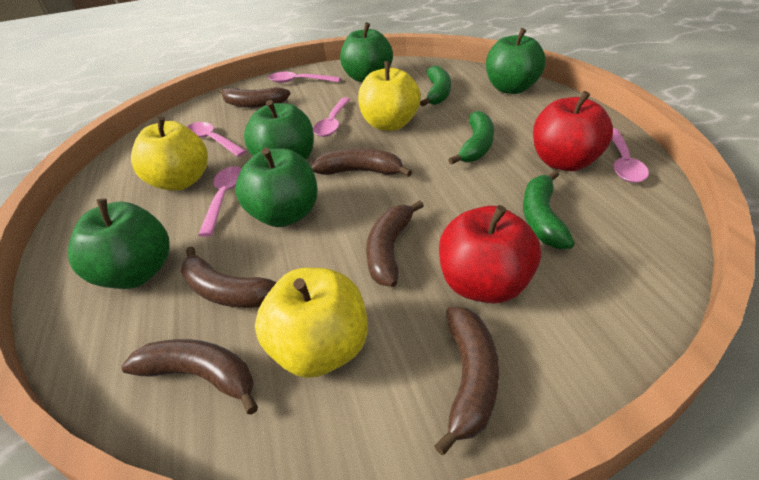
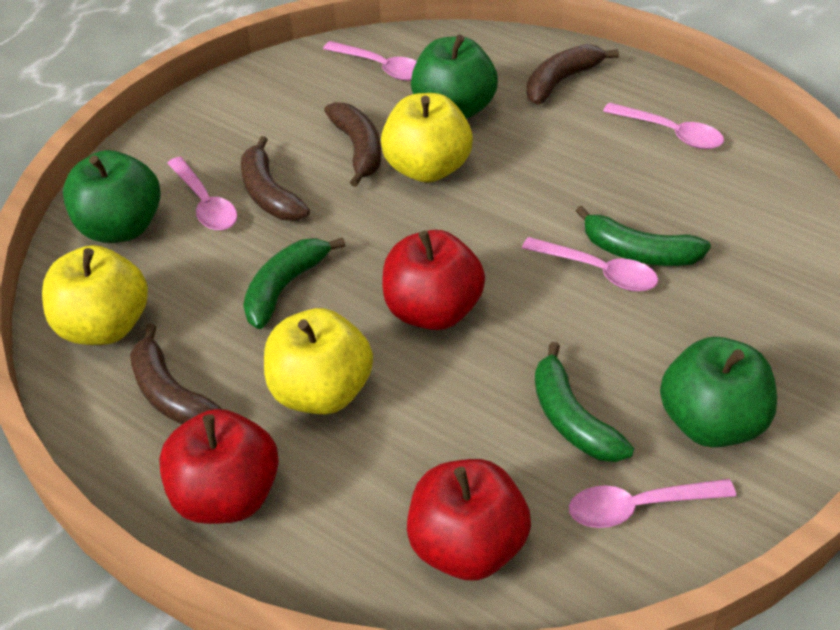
brown banana: 6 -> 4
green apple: 5 -> 3
red apple: 2 -> 3

